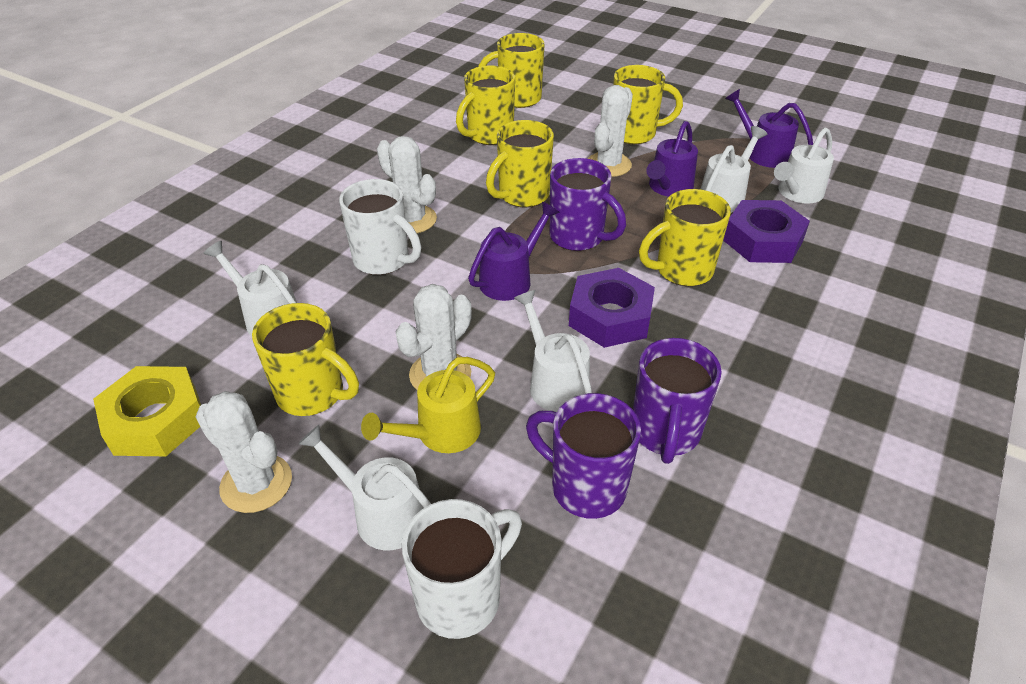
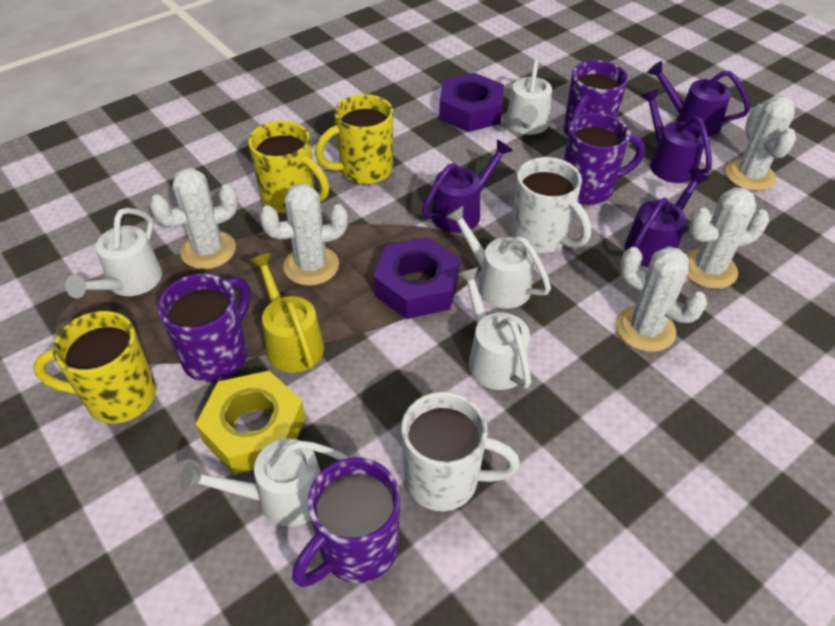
purple mug: 3 -> 4
purple watering can: 3 -> 4
white cactus: 4 -> 5
yellow mug: 6 -> 3

